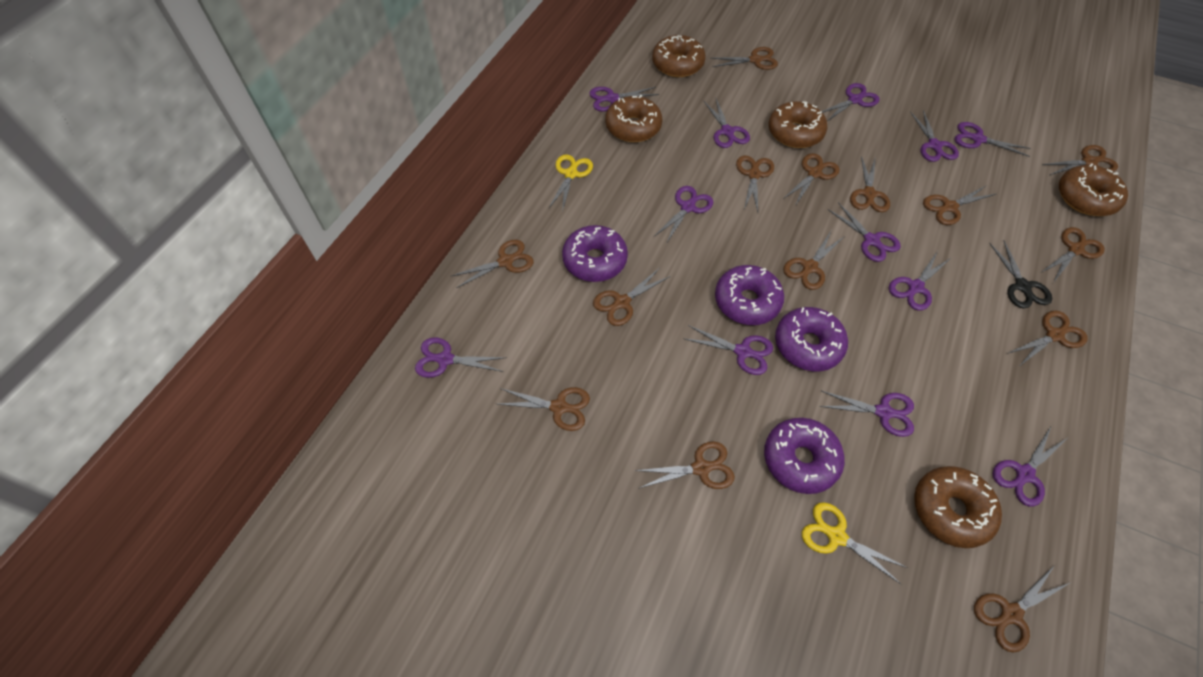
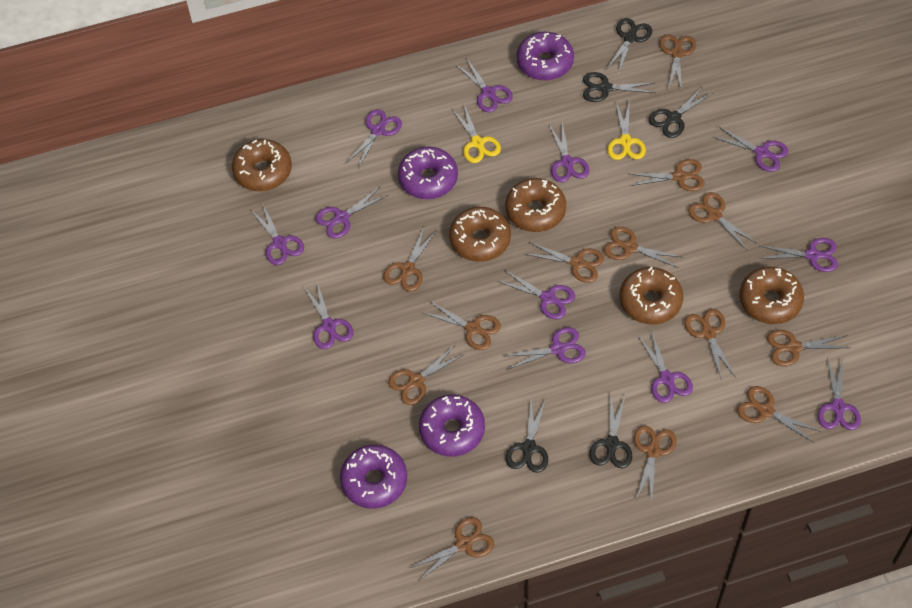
black scissors: 1 -> 5
brown scissors: 14 -> 13

